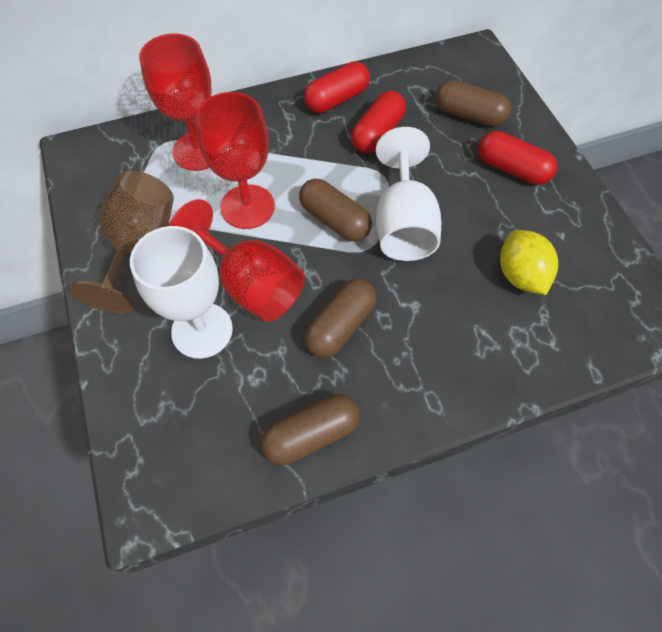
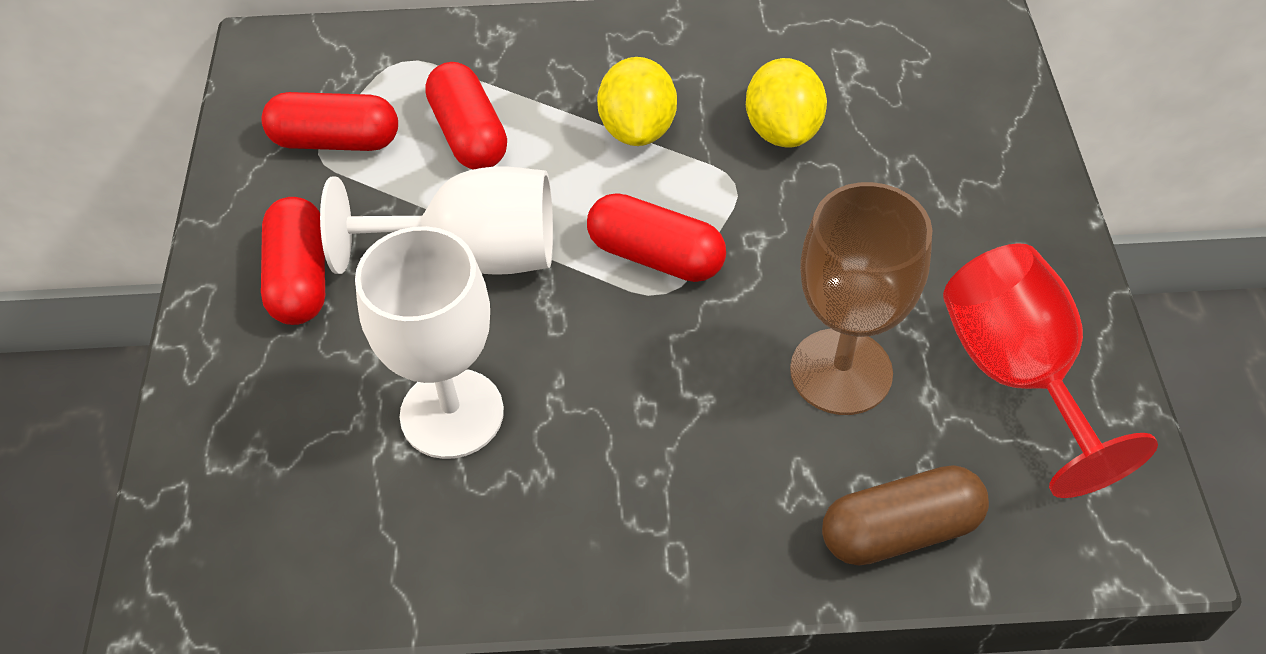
brown capsule: 4 -> 1
red capsule: 3 -> 4
red goblet: 3 -> 1
yellow lemon: 1 -> 2

